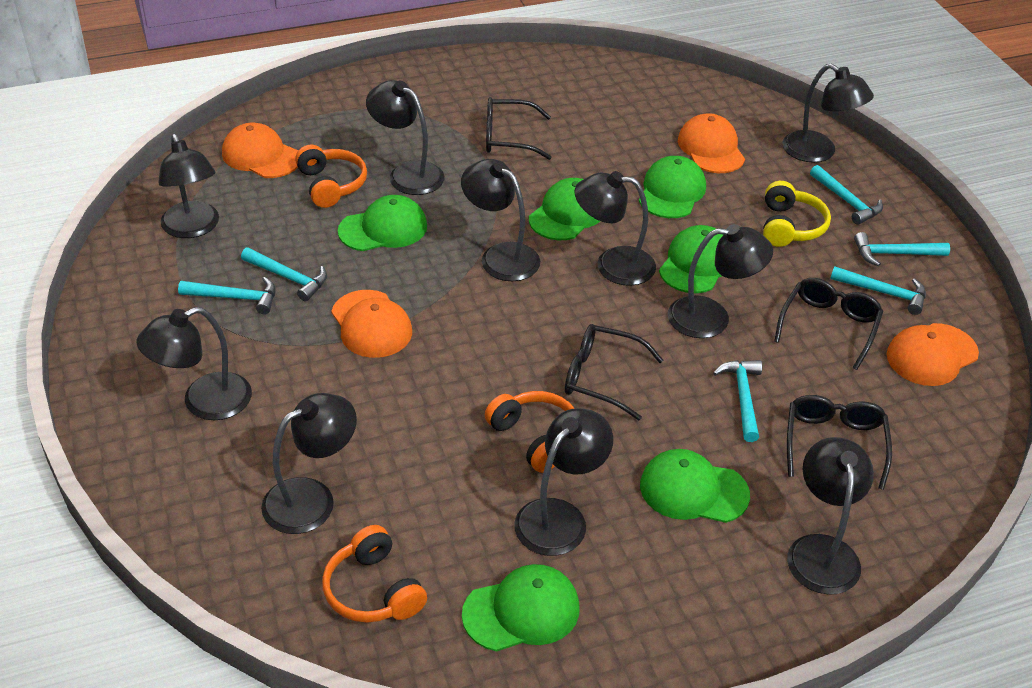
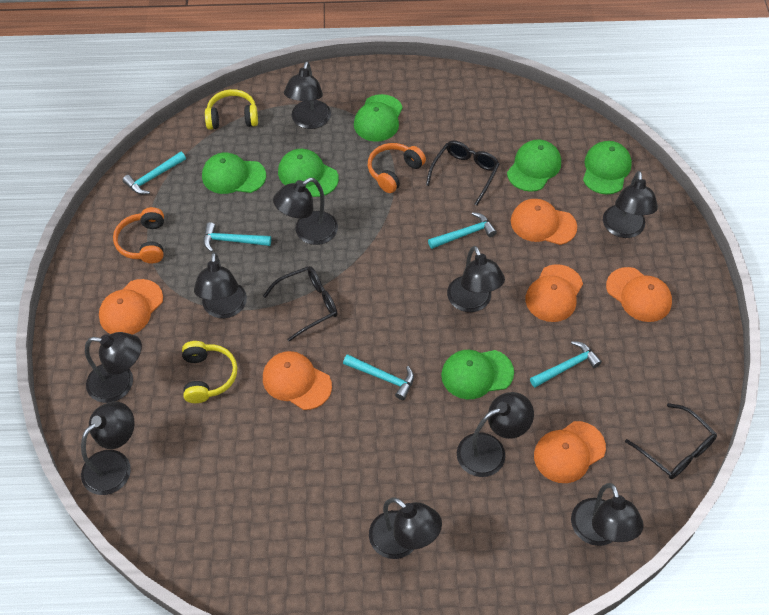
black glasses: 4 -> 3
orange cap: 4 -> 6
orange headphones: 3 -> 2
turquoise hammer: 6 -> 5
yellow headphones: 1 -> 2

